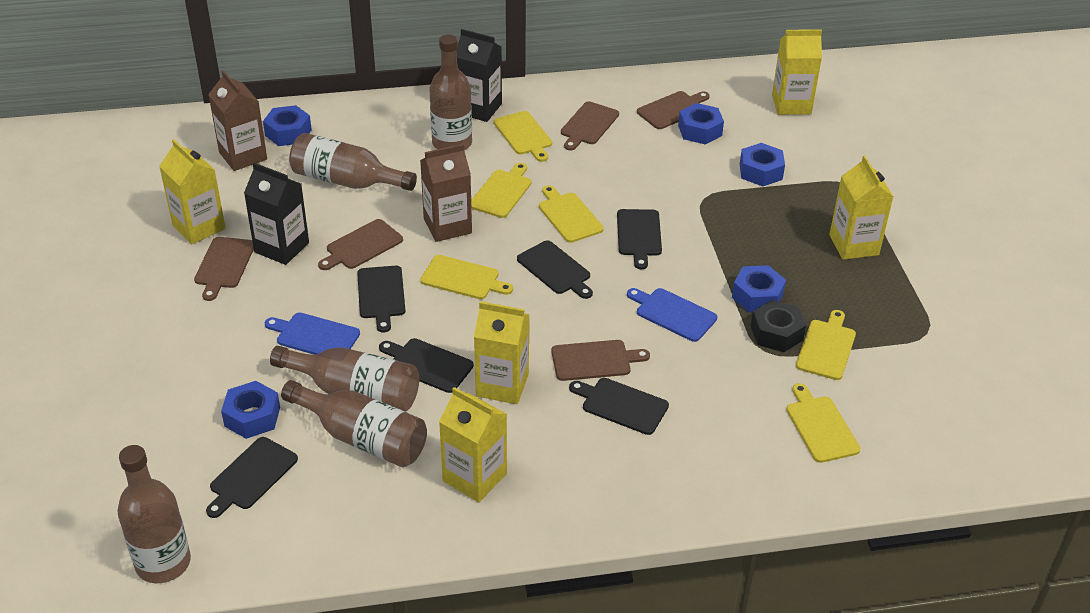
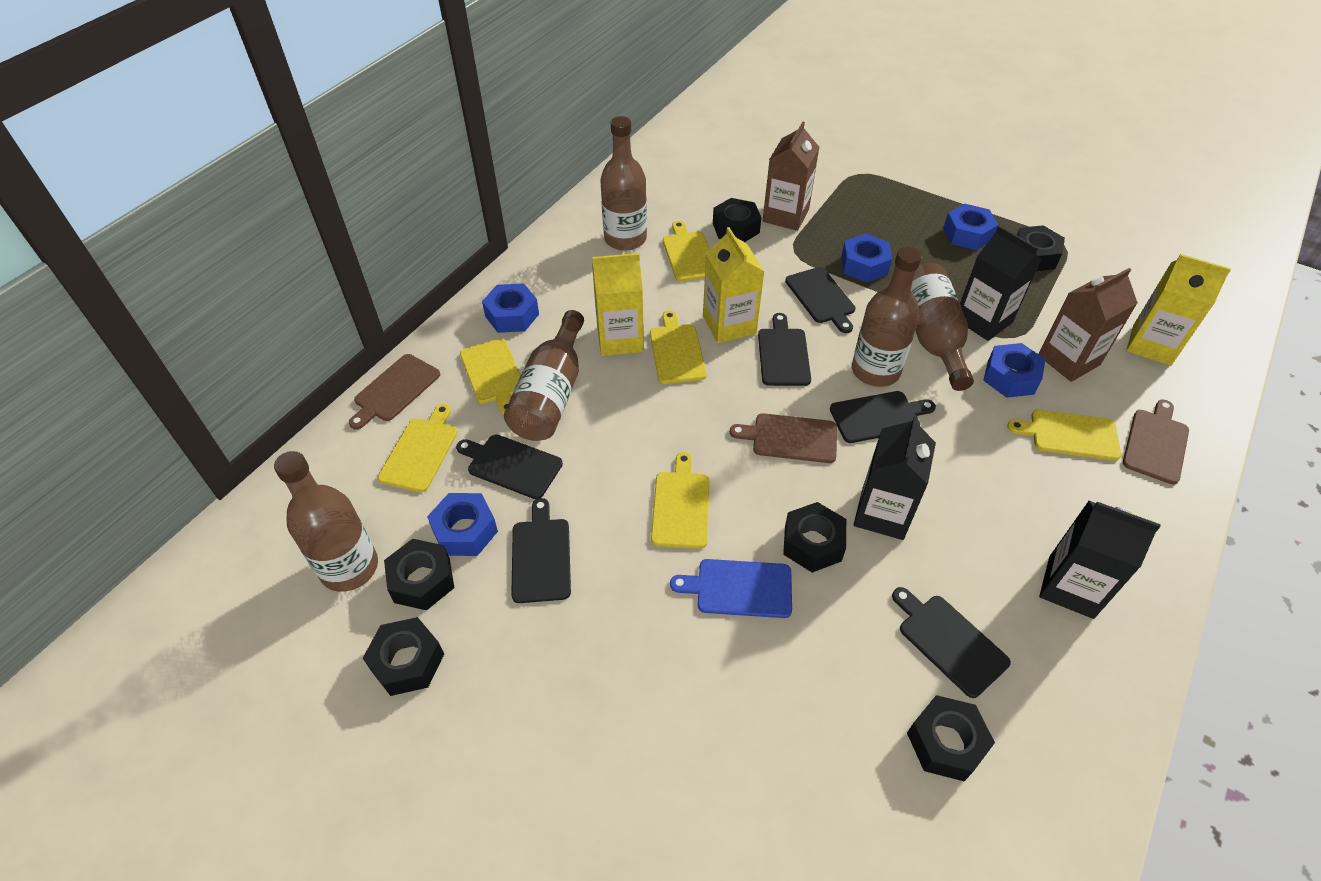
black carton: 2 -> 3
black nut: 1 -> 6
blue cutting board: 2 -> 1
brown cutting board: 5 -> 3
yellow carton: 5 -> 3

